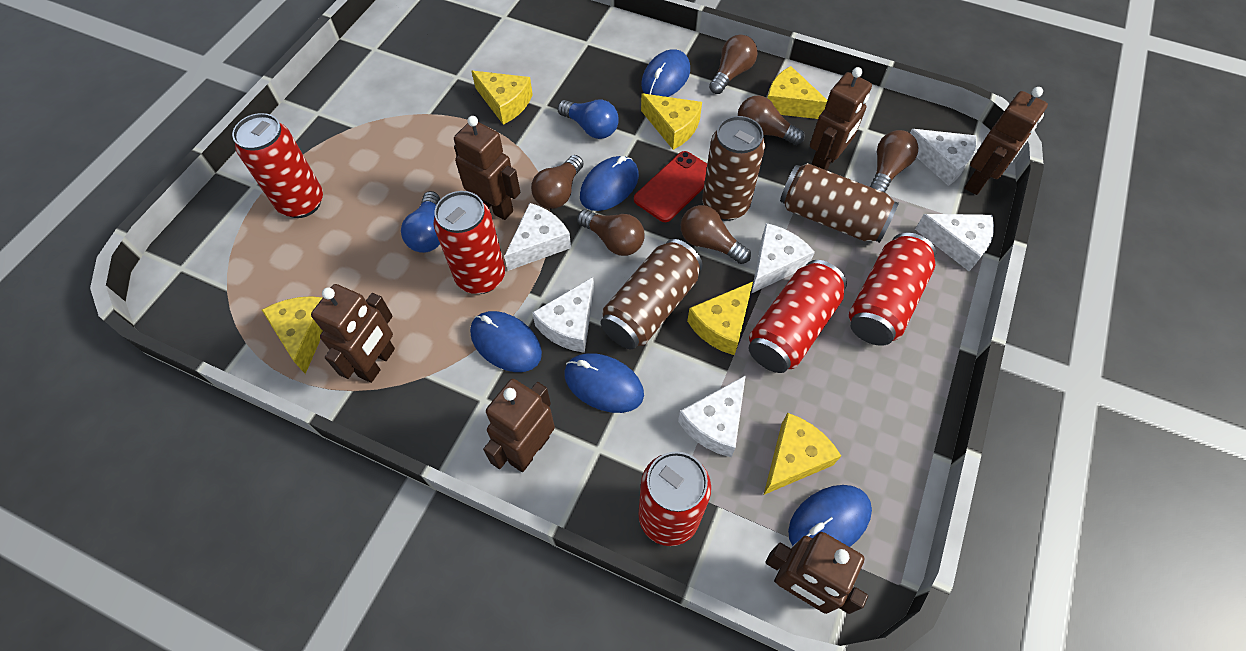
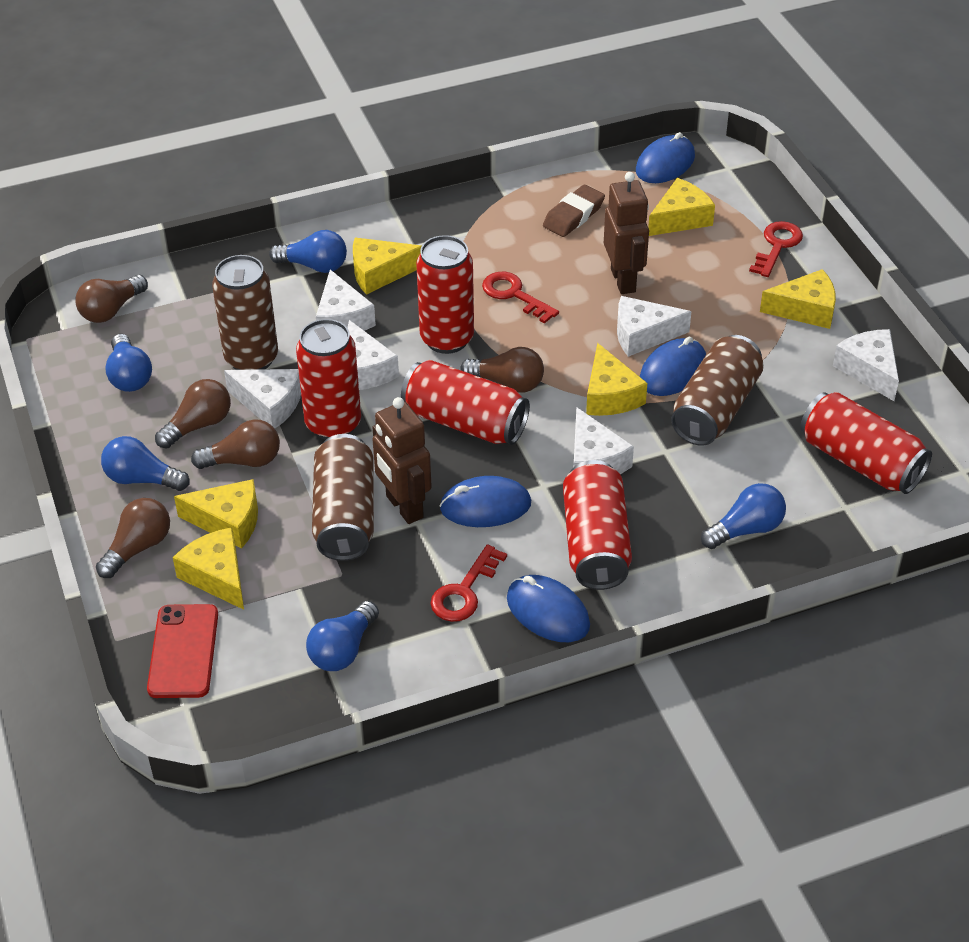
blue light bulb: 2 -> 5
blue mouse: 5 -> 4
brown eraser: 0 -> 1
brown light bulb: 6 -> 5
brown robot: 6 -> 2
red key: 0 -> 3

